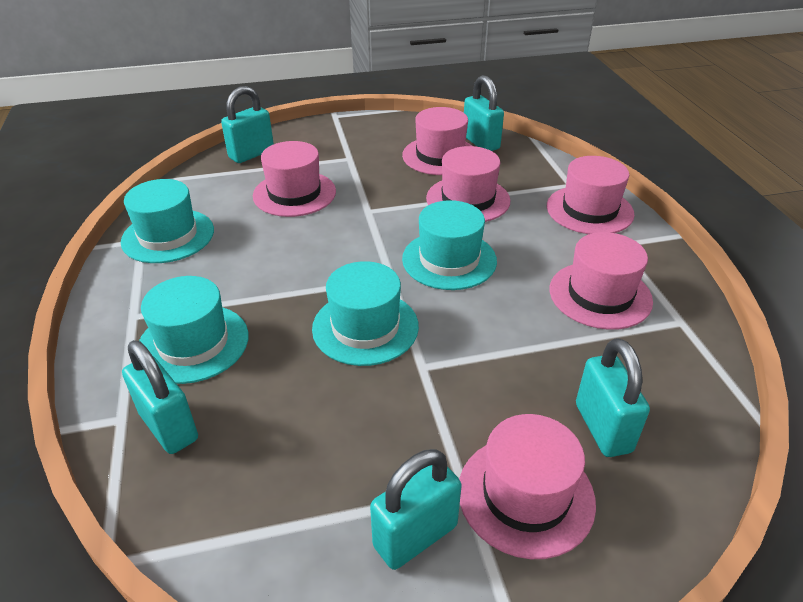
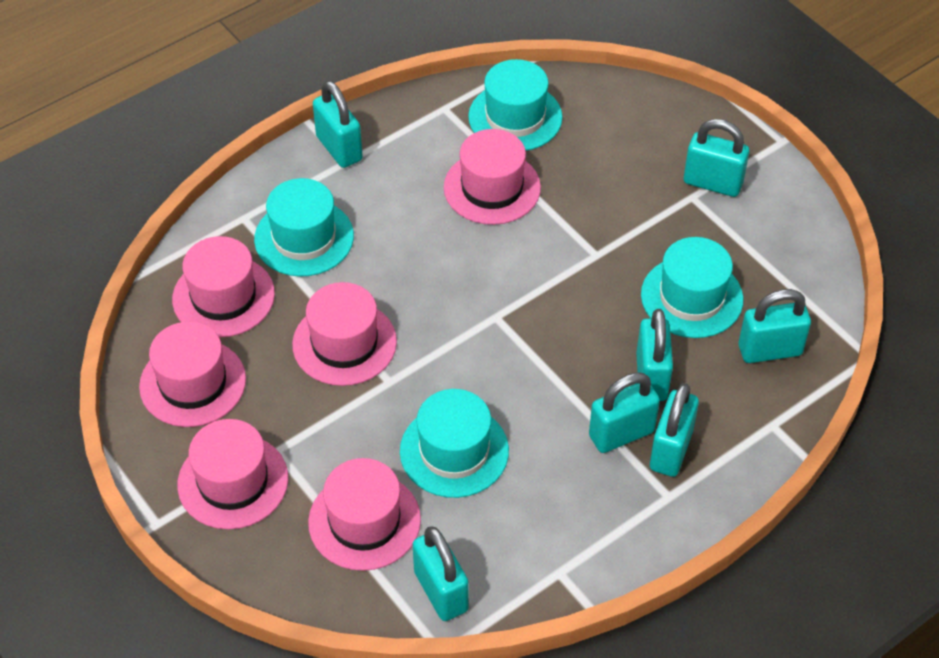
turquoise padlock: 5 -> 7

